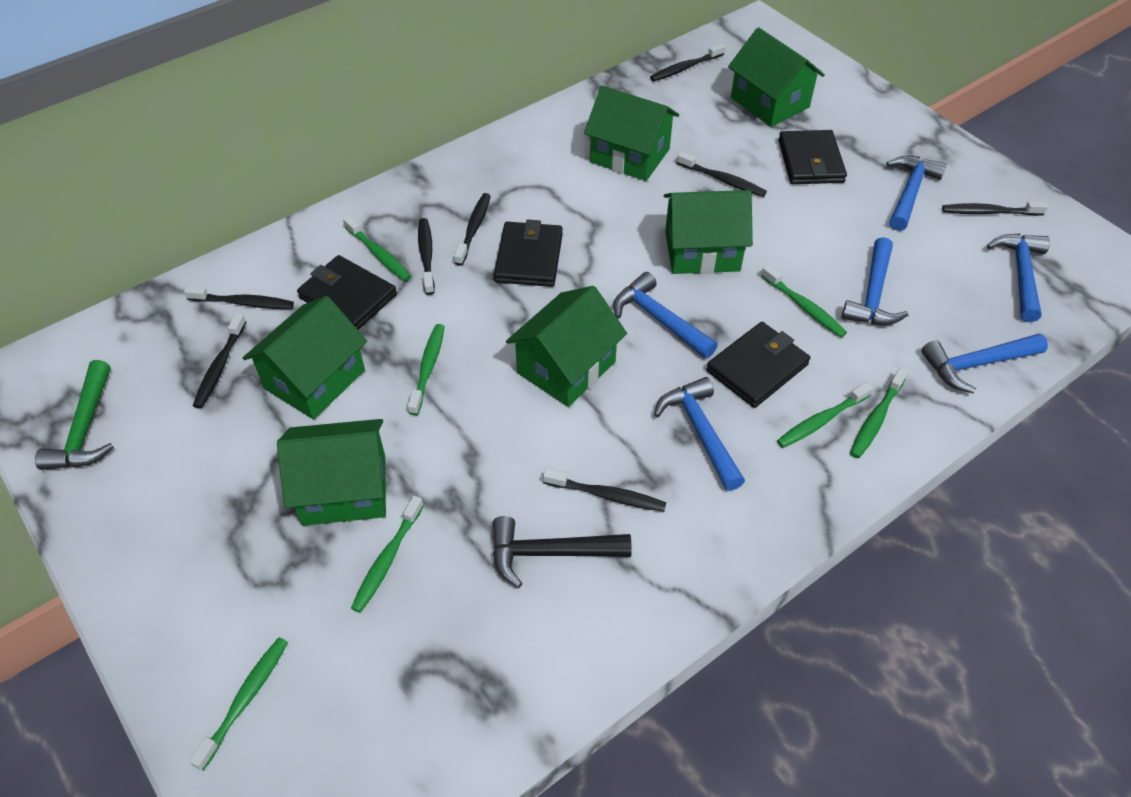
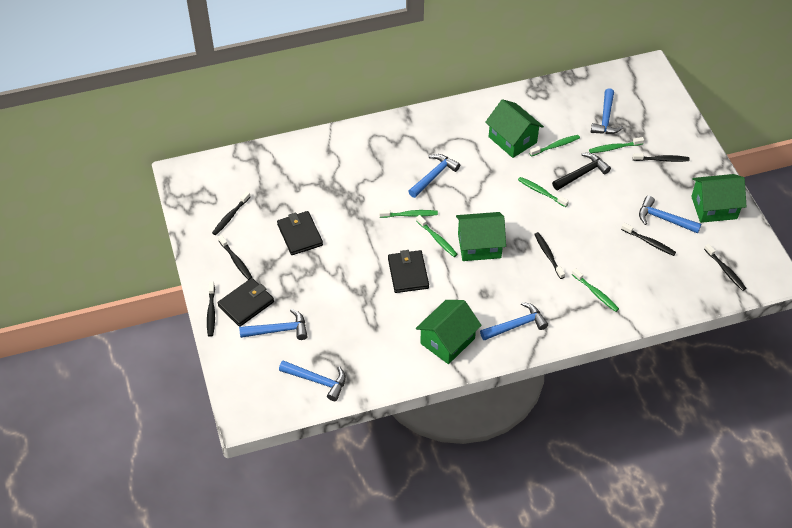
black toothbrush: 8 -> 7
black wallet: 4 -> 3
green hammer: 1 -> 0
green house: 6 -> 4
green toothbrush: 7 -> 6

